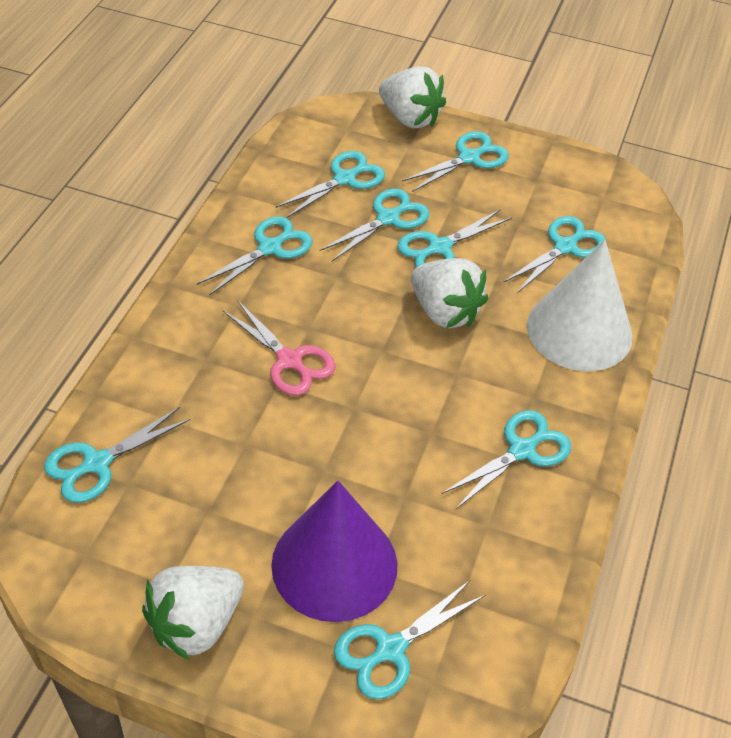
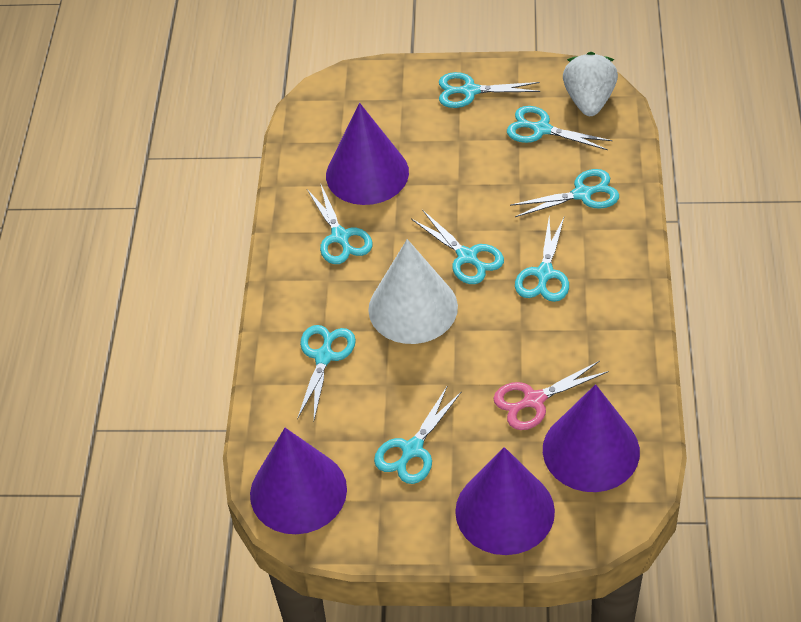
purple cone: 1 -> 4
turquoise scissors: 9 -> 8
white strawberry: 3 -> 1

